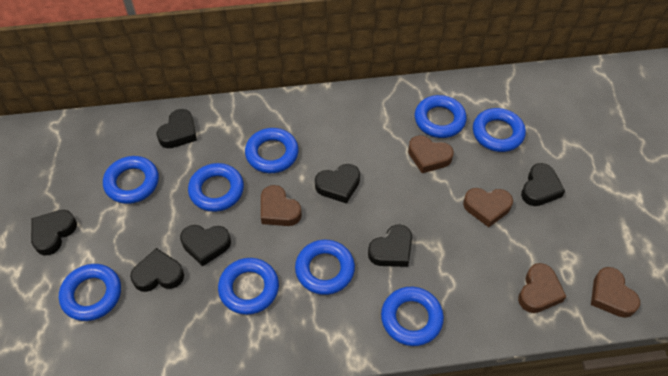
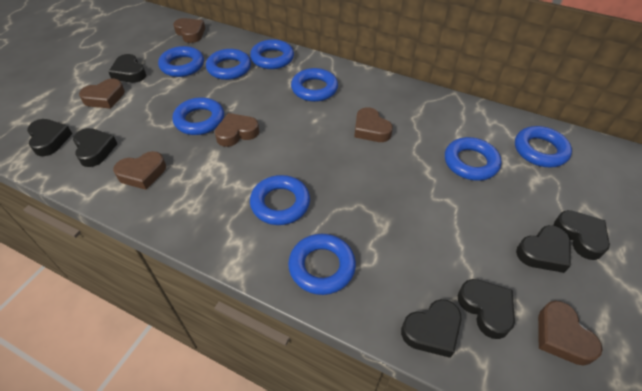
brown heart: 5 -> 6

